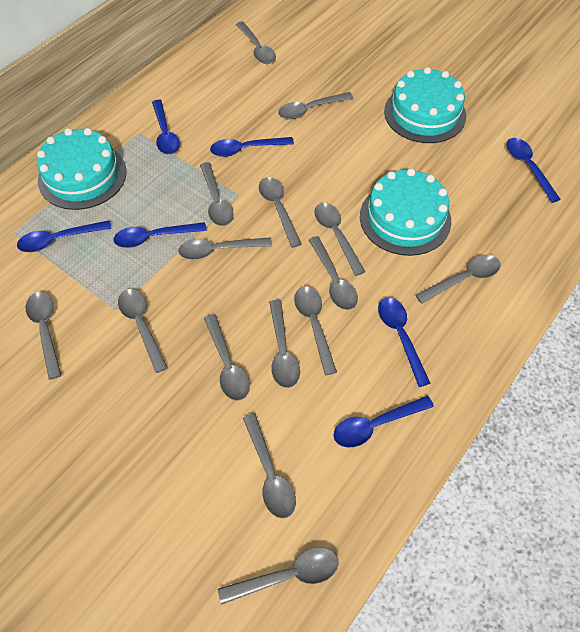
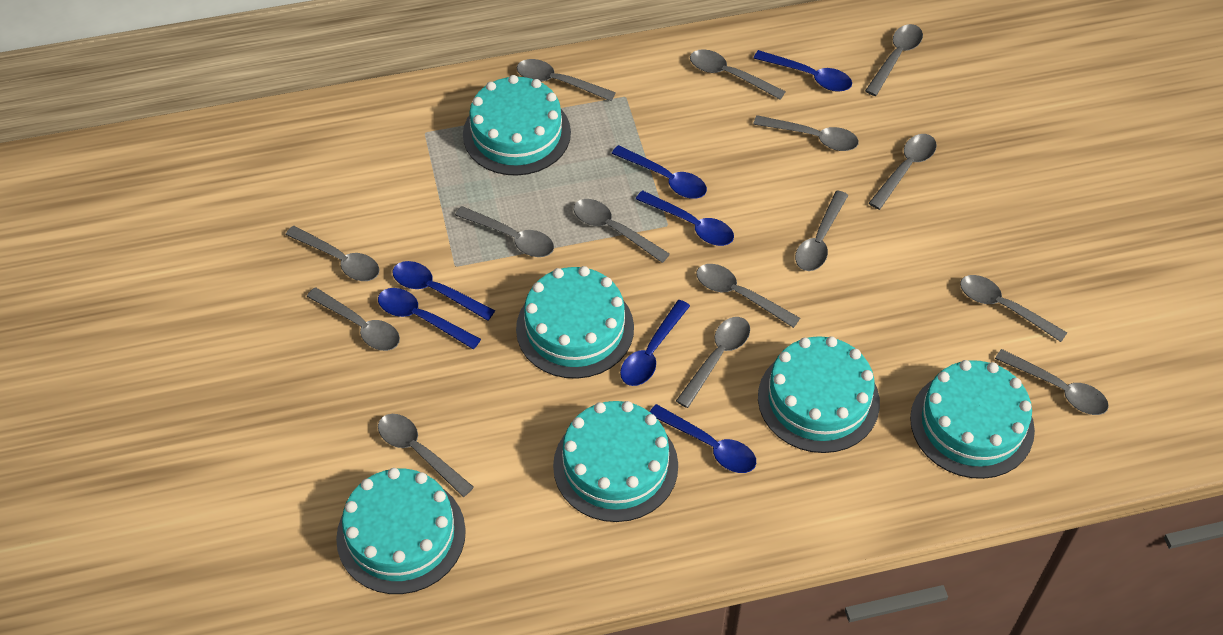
turquoise cake: 3 -> 6

